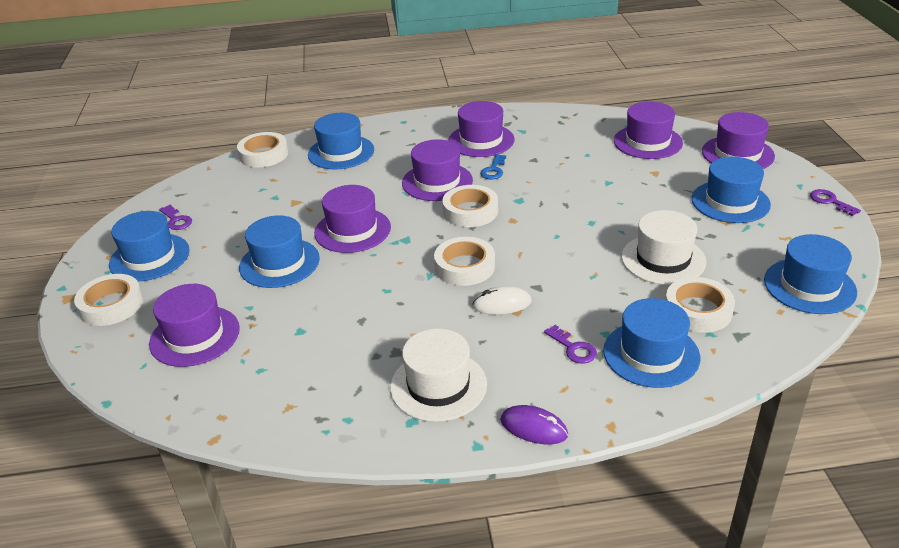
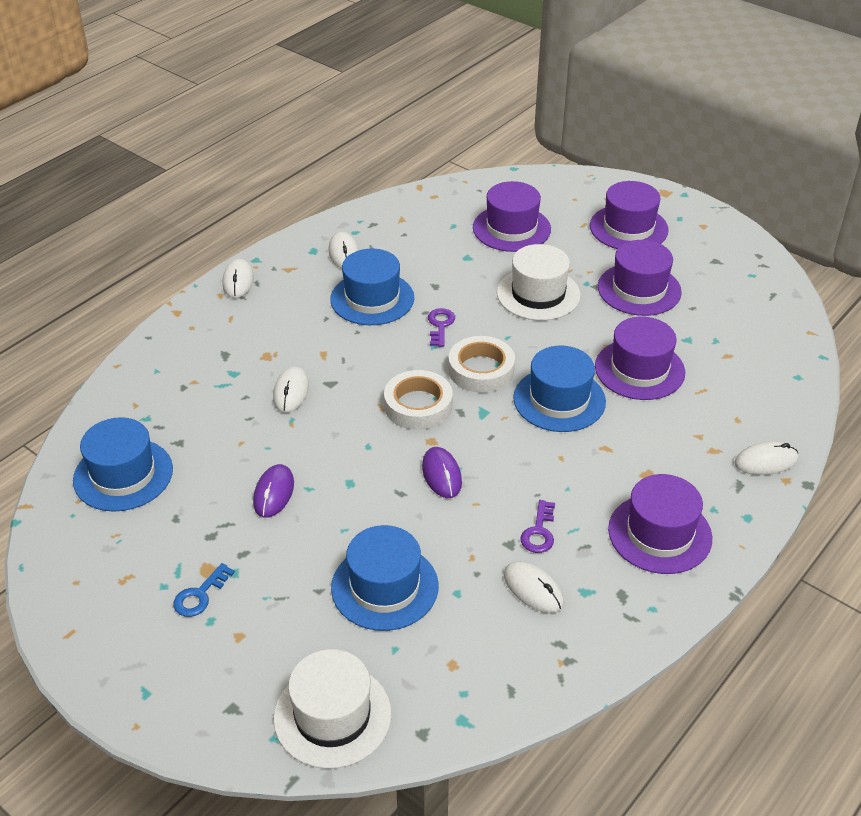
blue hat: 6 -> 4
purple hat: 6 -> 5
purple key: 3 -> 2
purple mouse: 1 -> 2
white mouse: 1 -> 5
white tape: 5 -> 2

